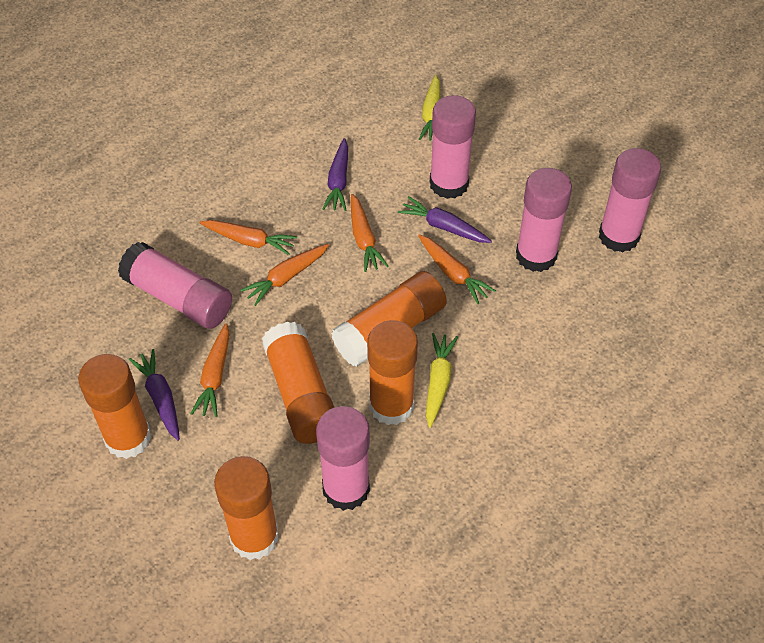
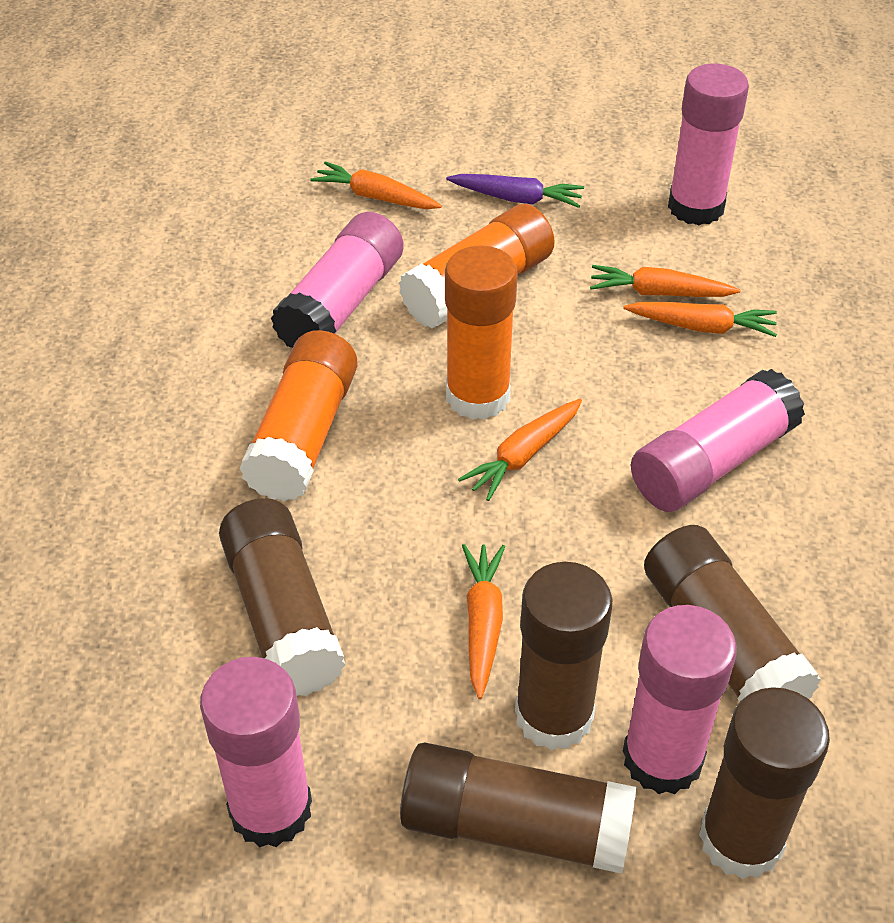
brown glue stick: 0 -> 5
orange glue stick: 5 -> 3
purple carrot: 3 -> 1
yellow carrot: 2 -> 0

